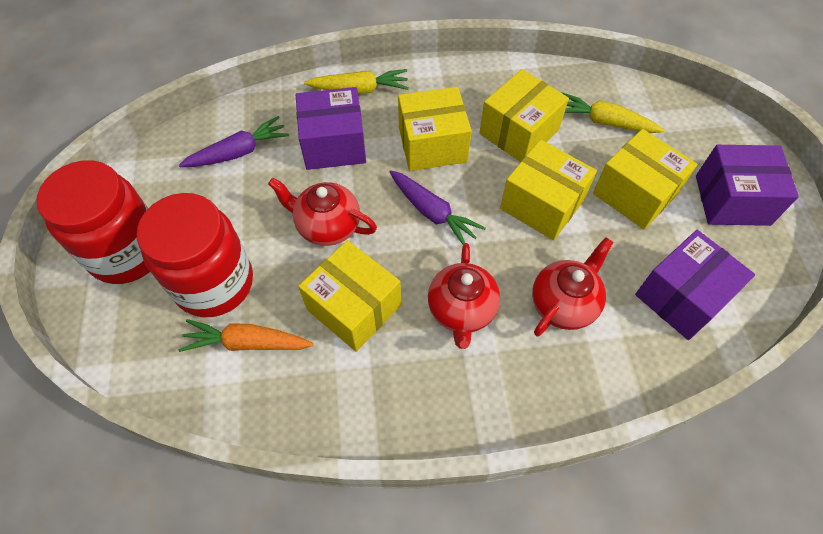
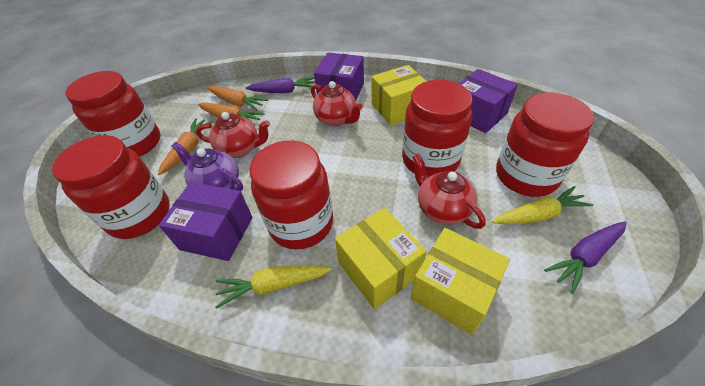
orange carrot: 1 -> 3
purple teapot: 0 -> 1
red jar: 2 -> 5
yellow box: 5 -> 3

